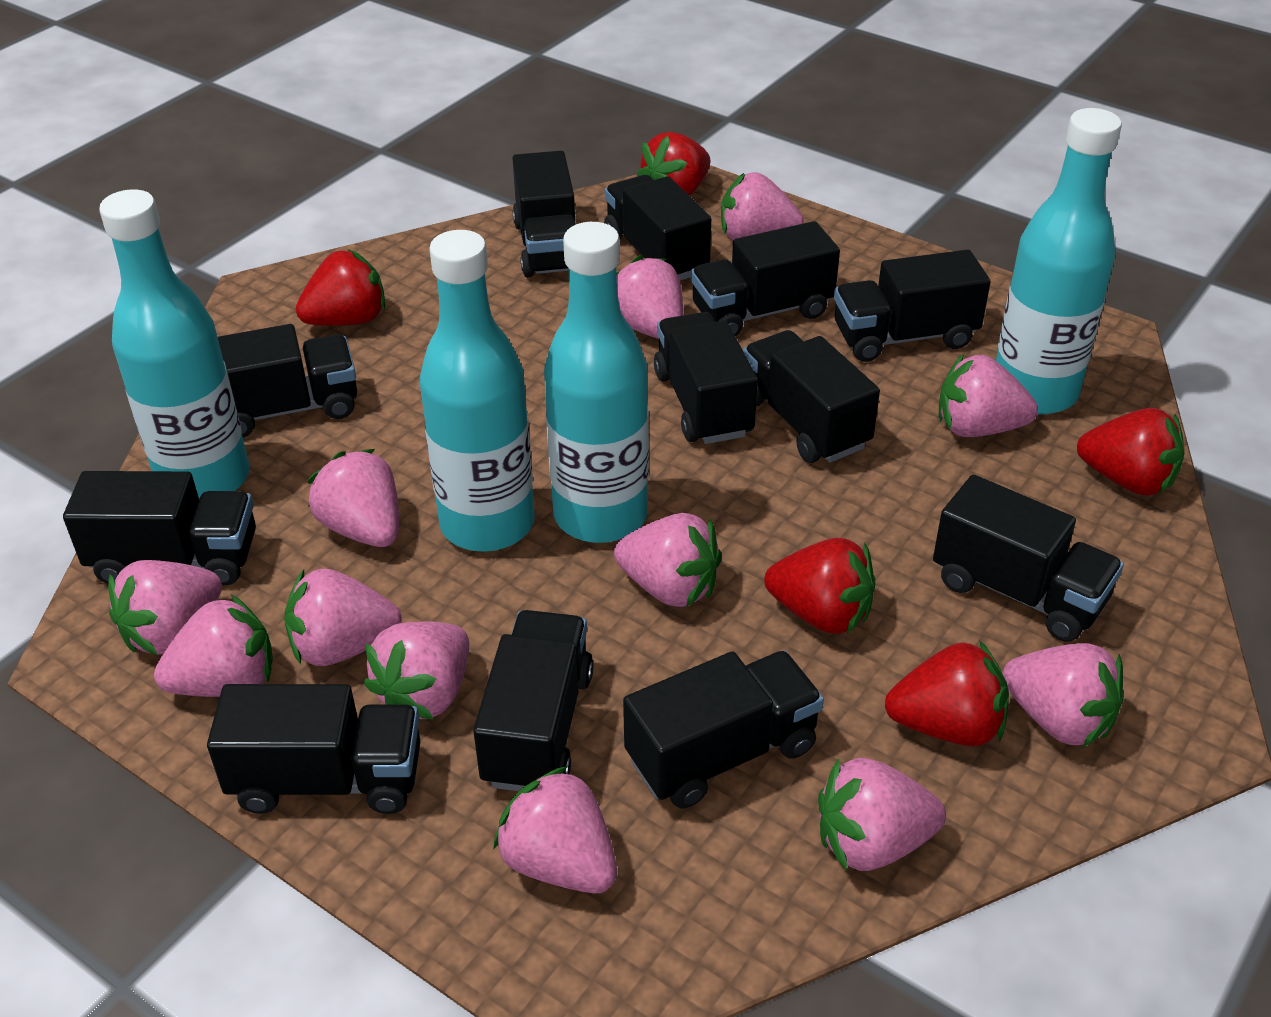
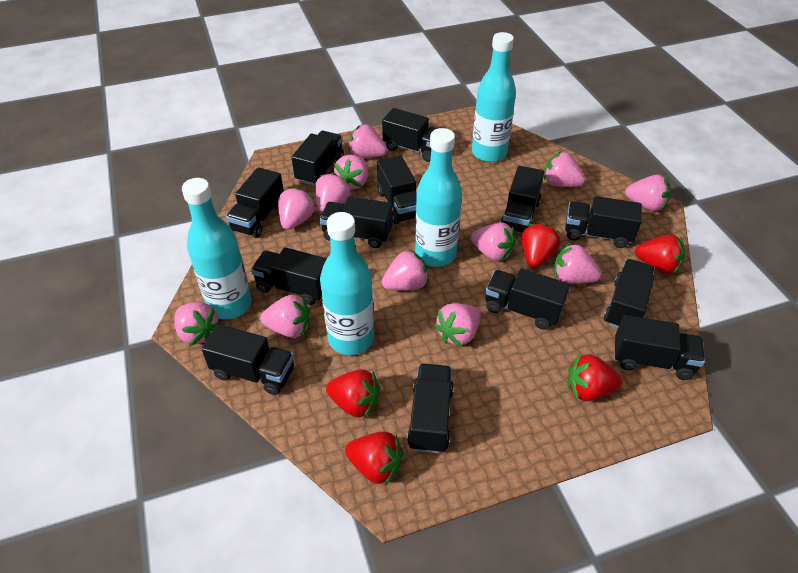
black truck: 12 -> 13

